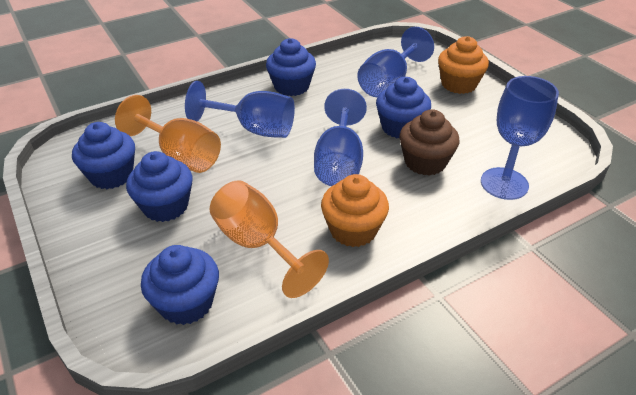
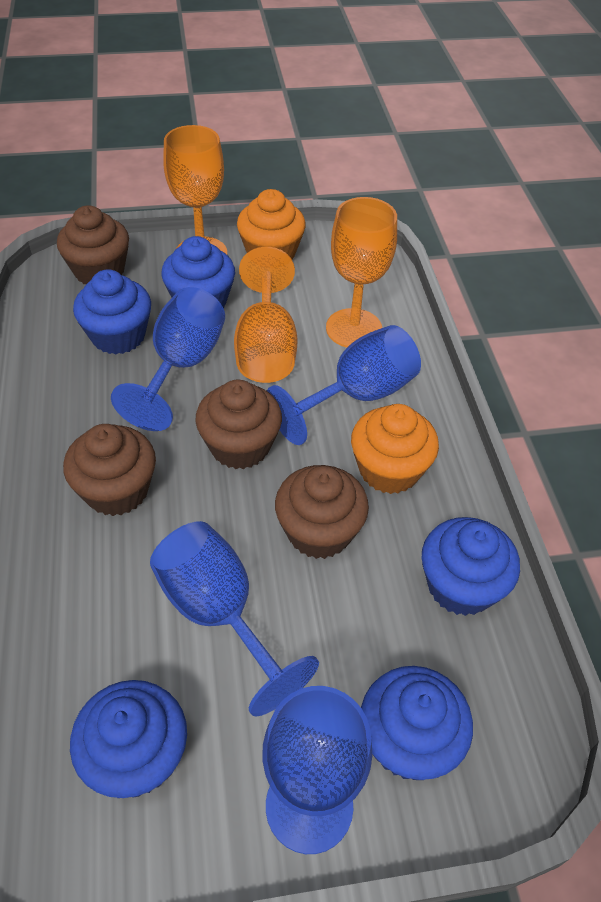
brown cupcake: 1 -> 4
orange goblet: 2 -> 3

